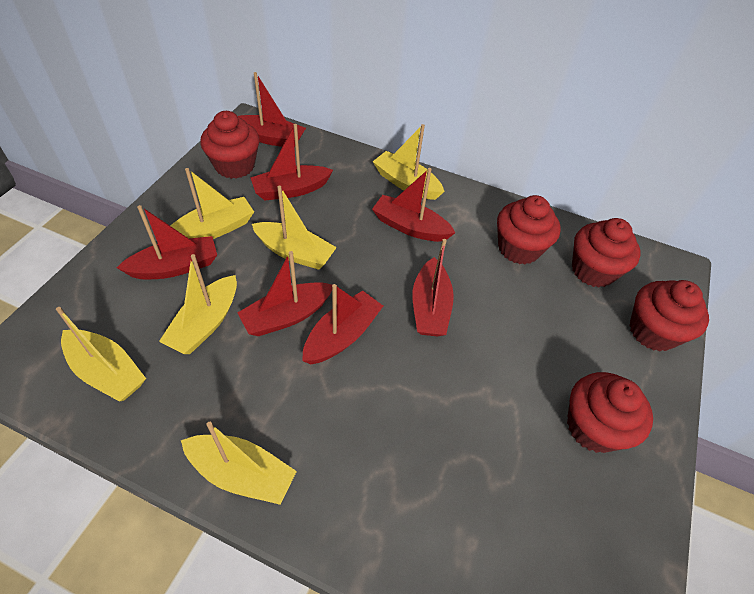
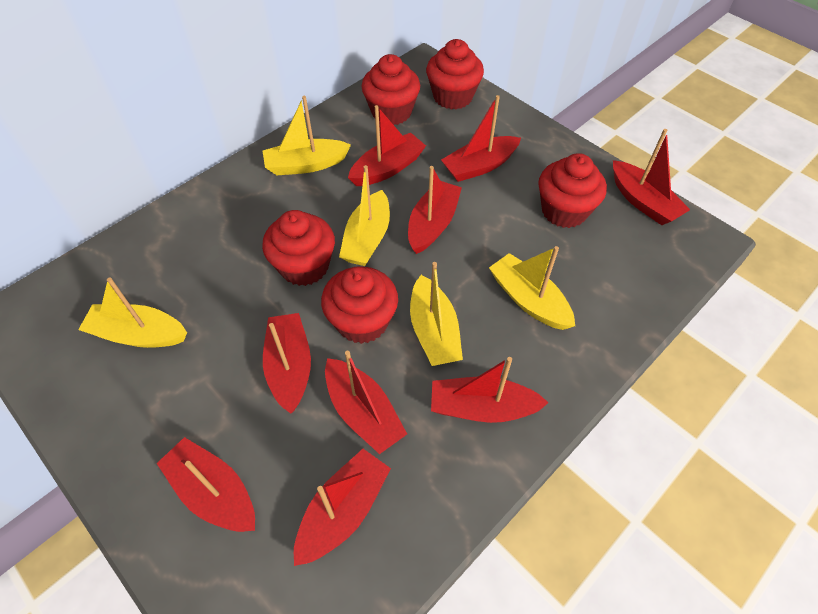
red boat: 7 -> 9
yellow boat: 6 -> 5

